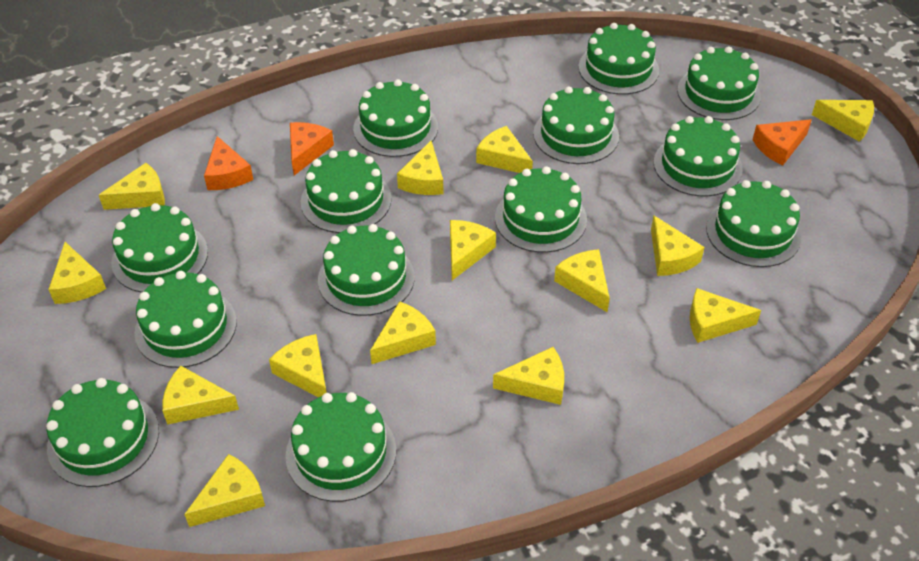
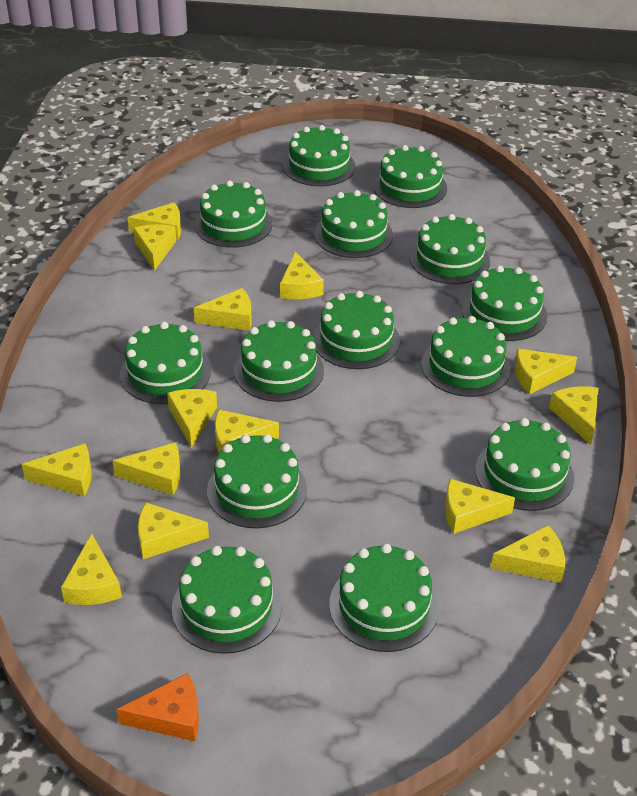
green cake: 13 -> 14
orange cheese: 3 -> 1

